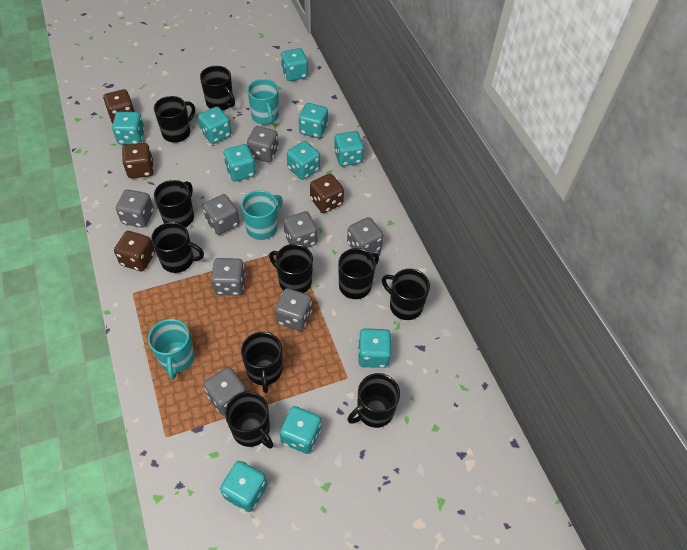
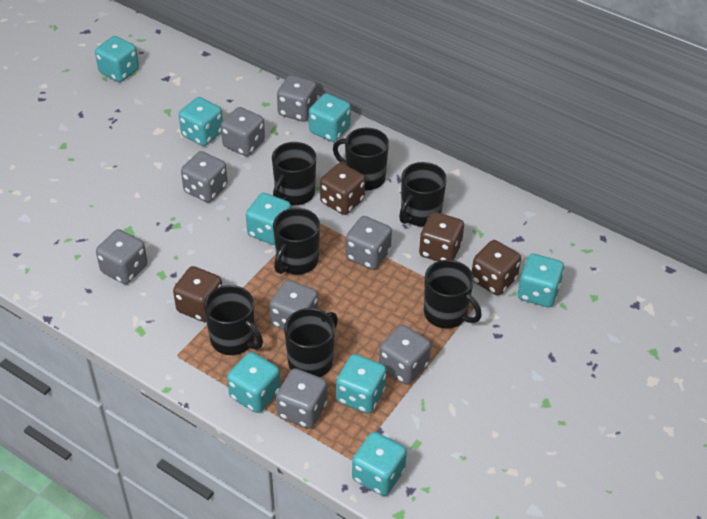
black mug: 10 -> 7
turquoise dice: 10 -> 8
turquoise mug: 3 -> 0

